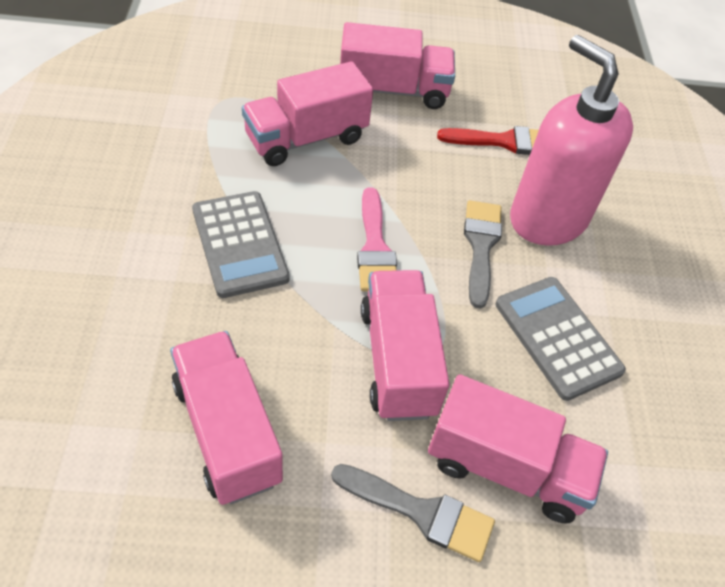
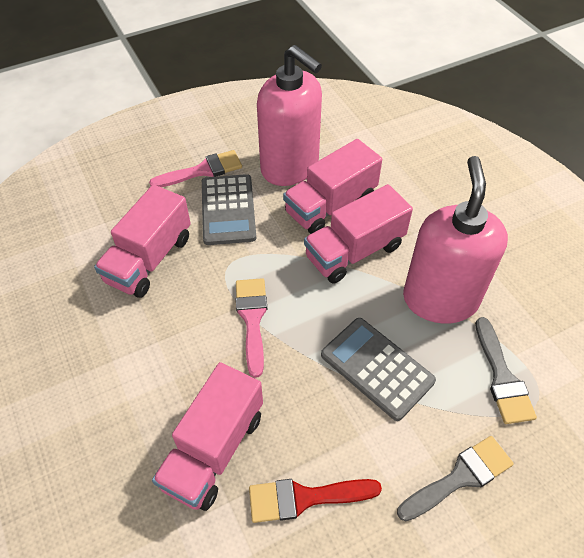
pink brush: 1 -> 2
pink soap dispenser: 1 -> 2
pink truck: 5 -> 4

